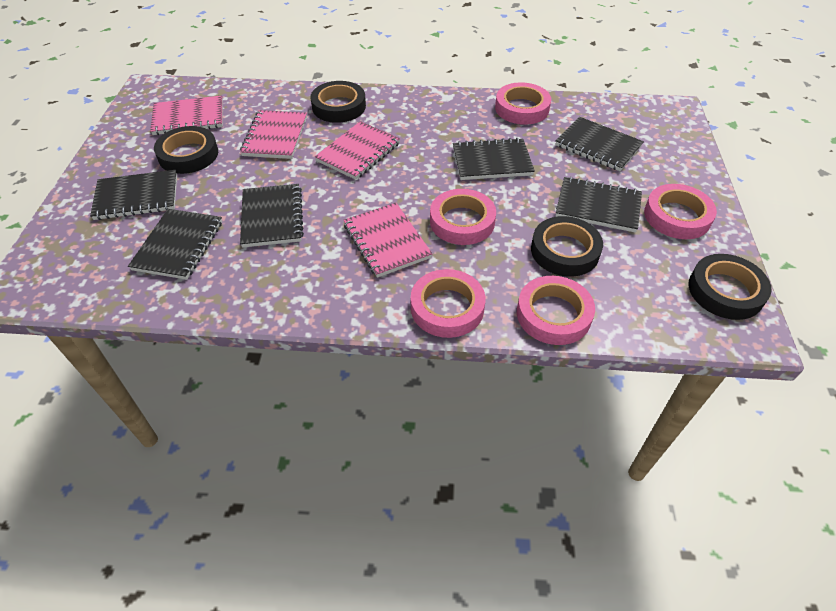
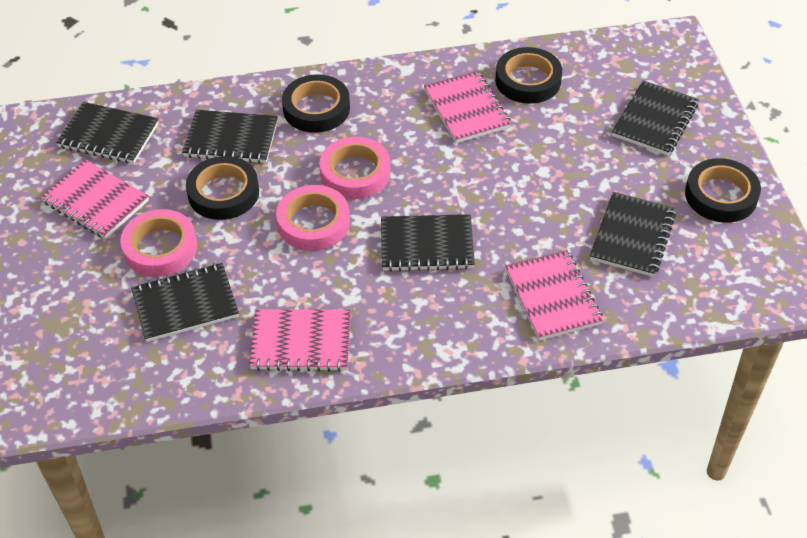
pink tape: 5 -> 3

